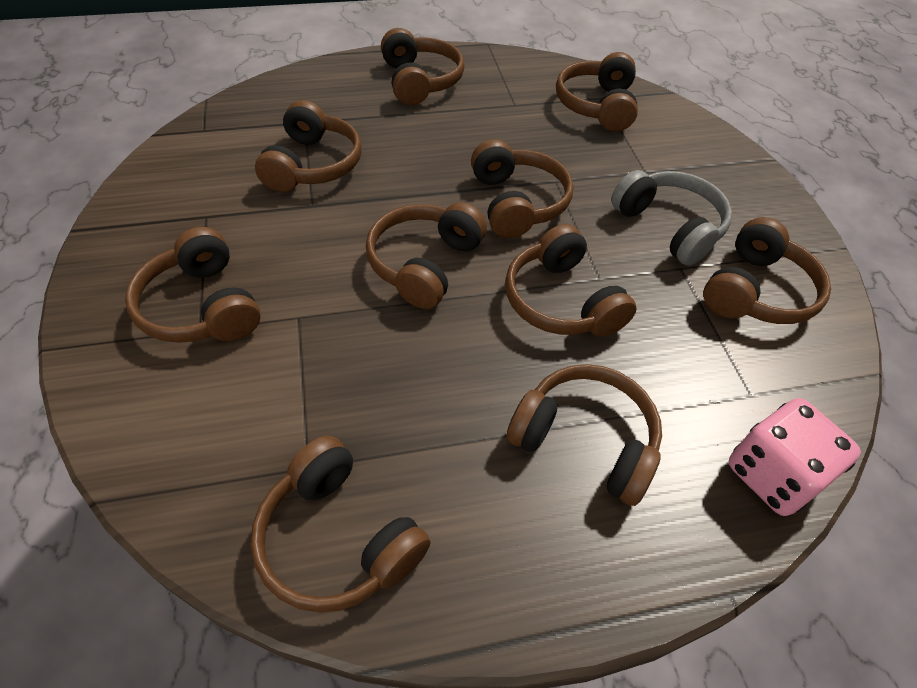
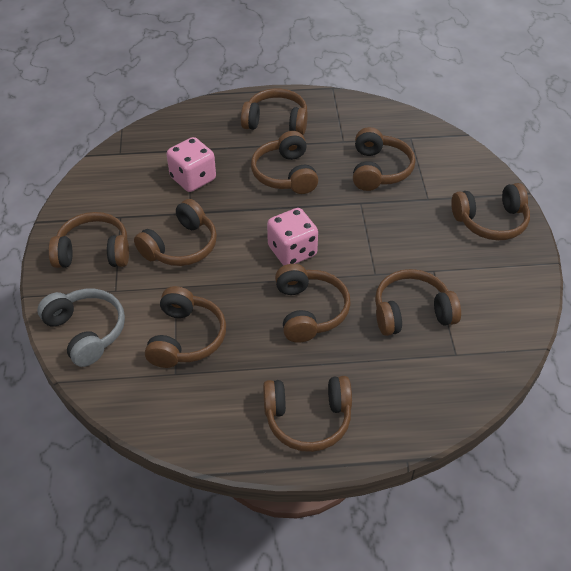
pink dice: 1 -> 2

